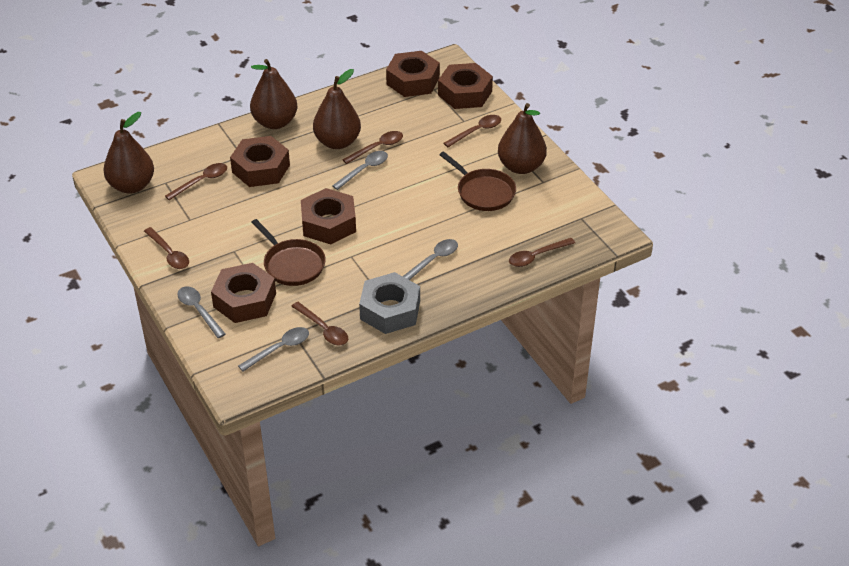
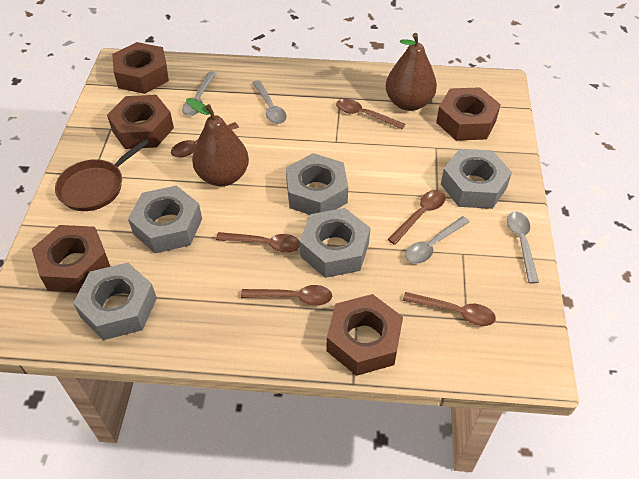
brown pan: 2 -> 1
brown pear: 4 -> 2
grey nut: 1 -> 5

